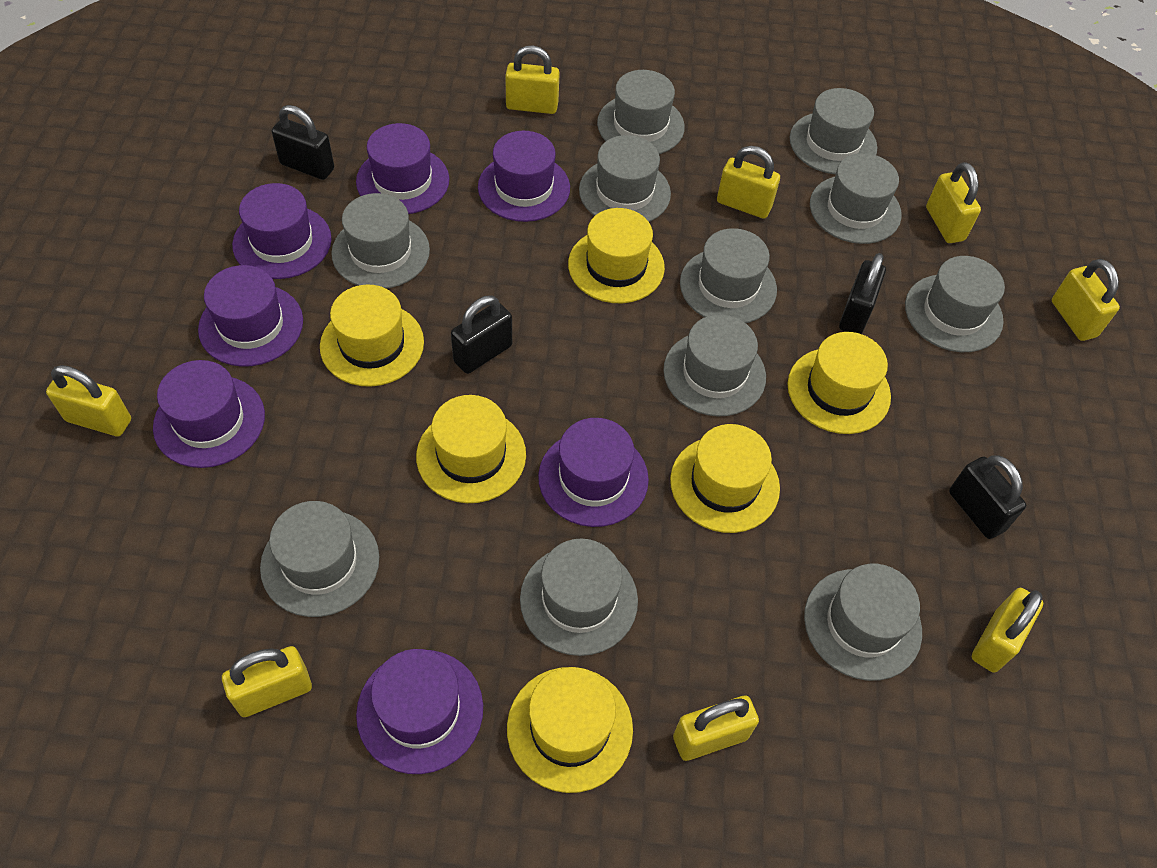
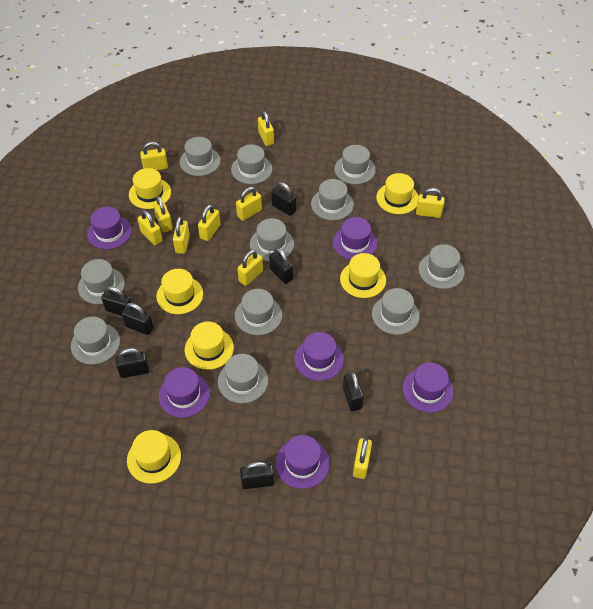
black padlock: 4 -> 7
purple hat: 7 -> 6
yellow padlock: 8 -> 10

